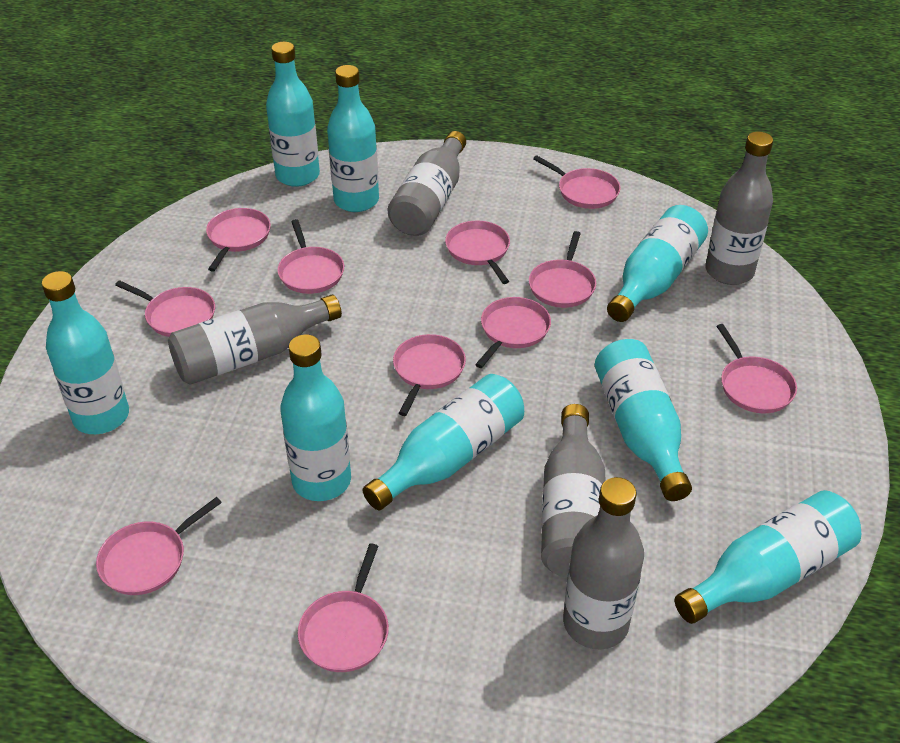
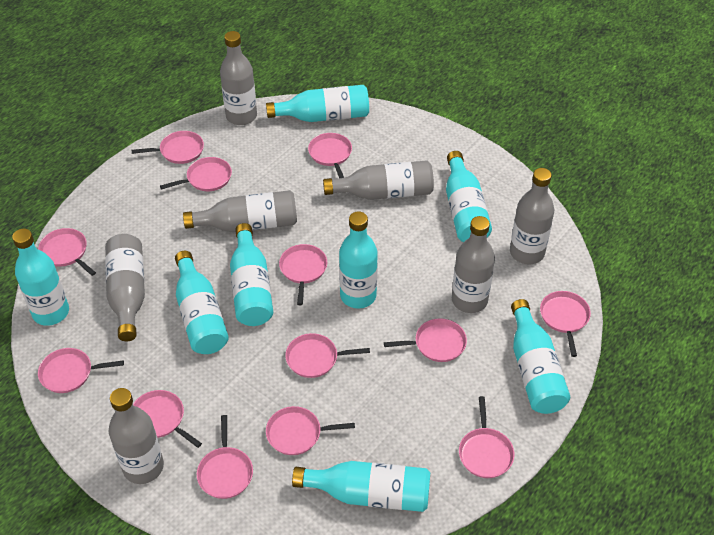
grey bottle: 5 -> 7
pink pan: 11 -> 13

